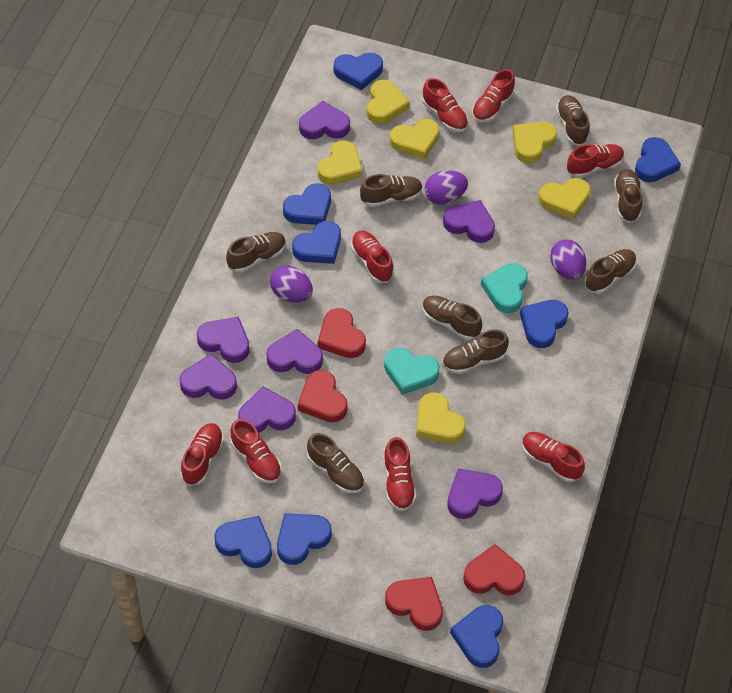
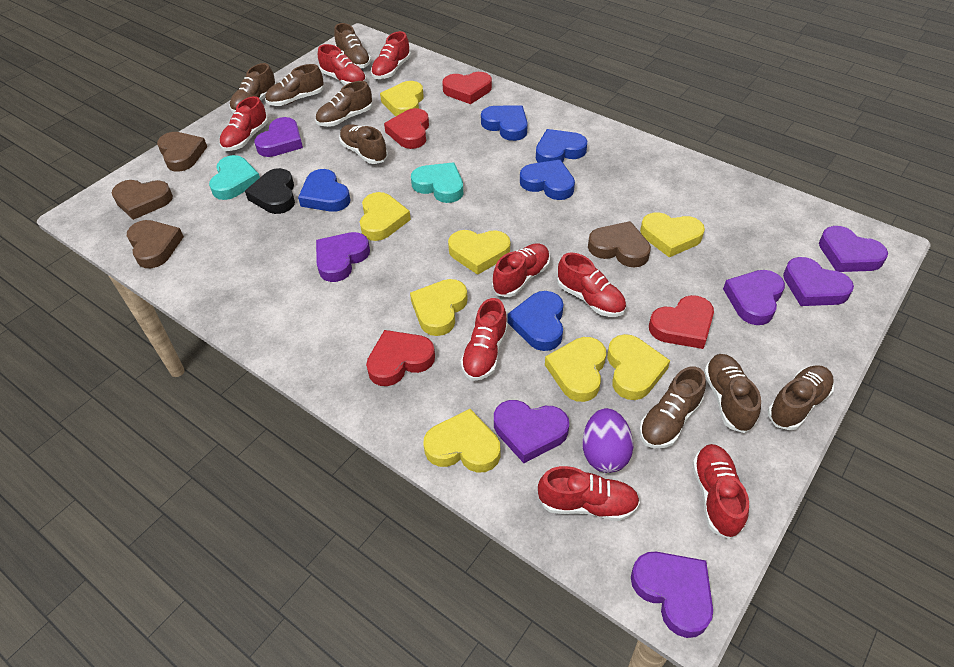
black heart: 0 -> 1
blue heart: 8 -> 5
brown heart: 0 -> 4
purple egg: 3 -> 1
yellow heart: 6 -> 8

